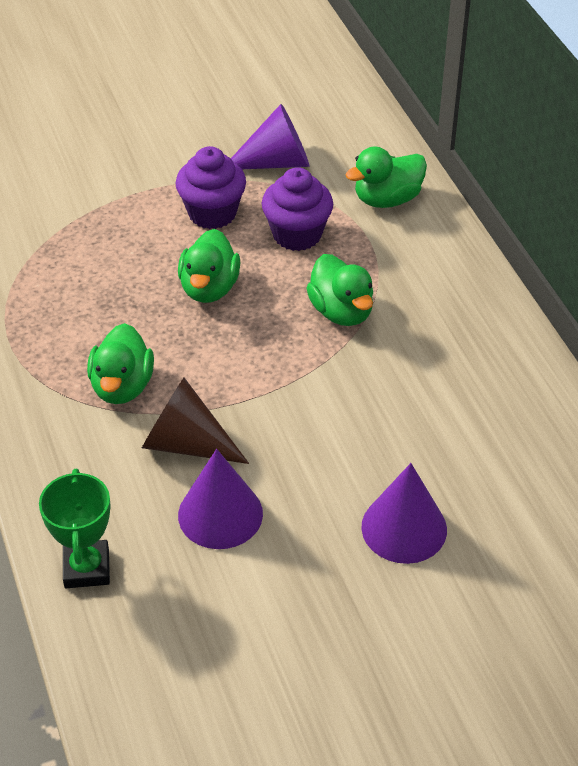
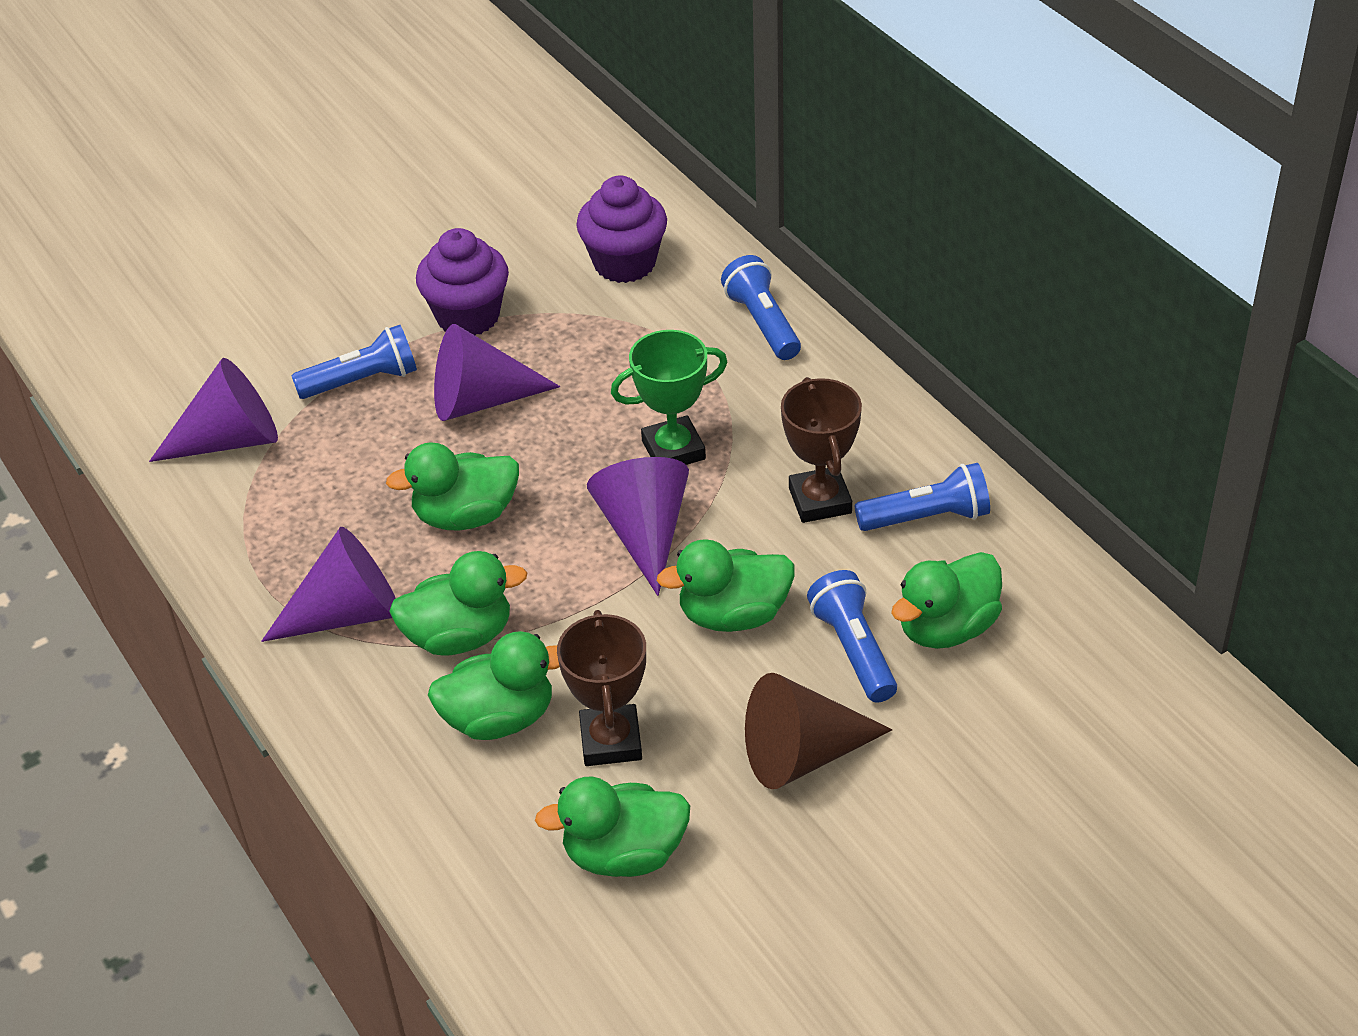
blue flashlight: 0 -> 4
brown trophy: 0 -> 2
green duck: 4 -> 6
purple cone: 3 -> 4

